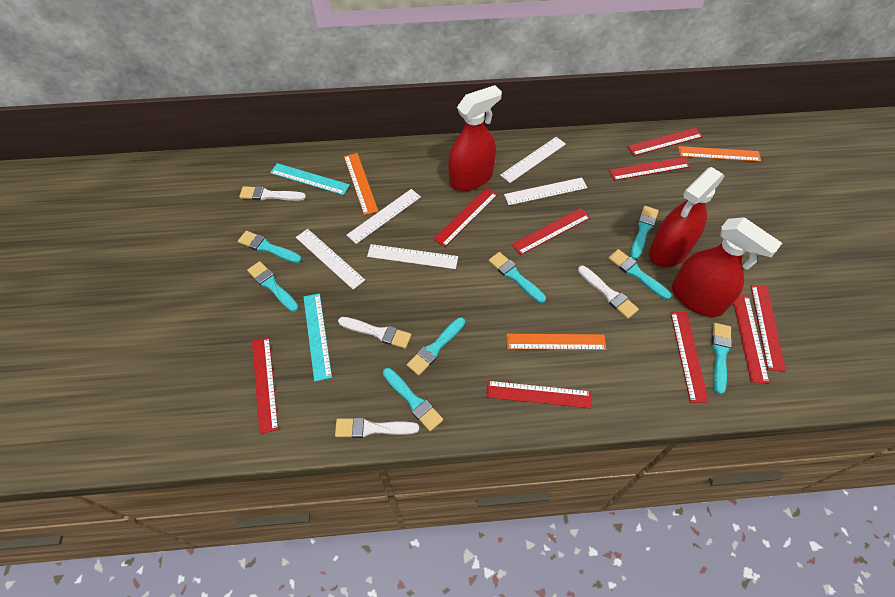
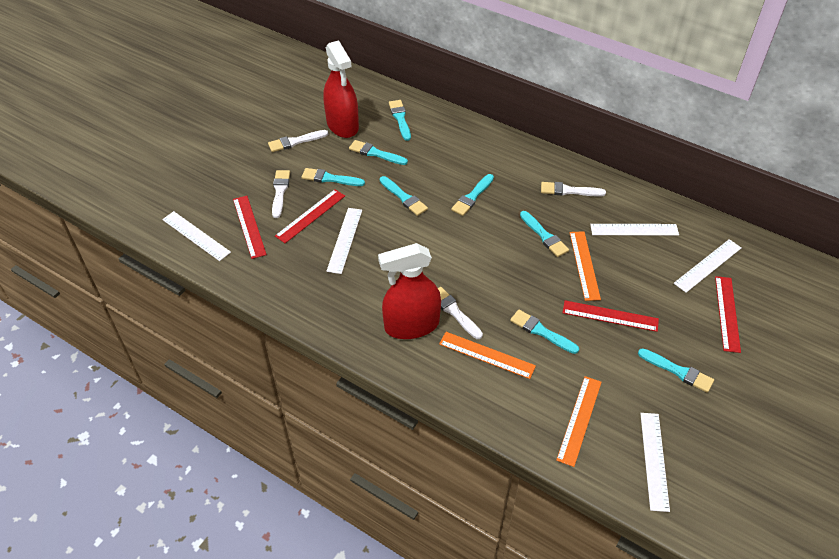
red ruler: 9 -> 4
red spray bottle: 3 -> 2
turquoise ruler: 2 -> 0

